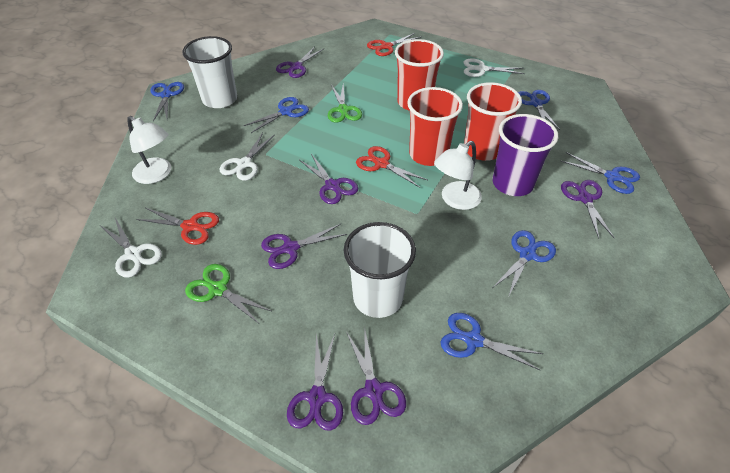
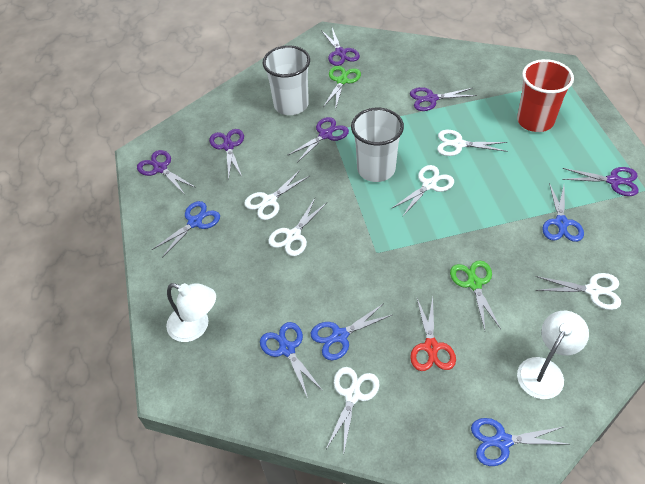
blue scissors: 6 -> 5
purple cup: 1 -> 0
red cup: 3 -> 1
red scissors: 3 -> 1
white scissors: 3 -> 6

